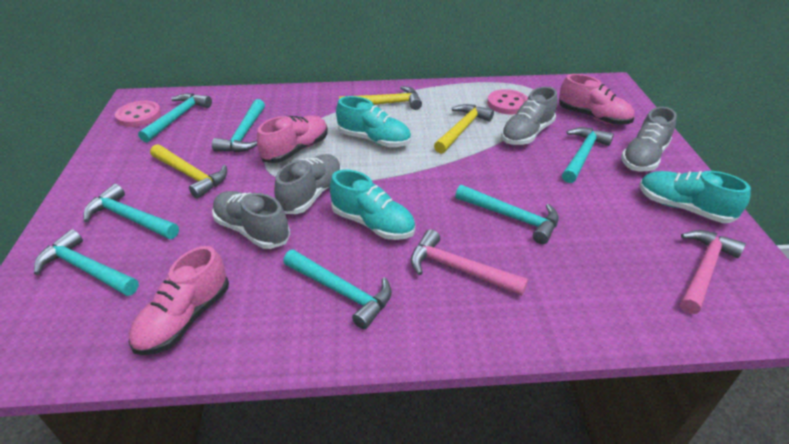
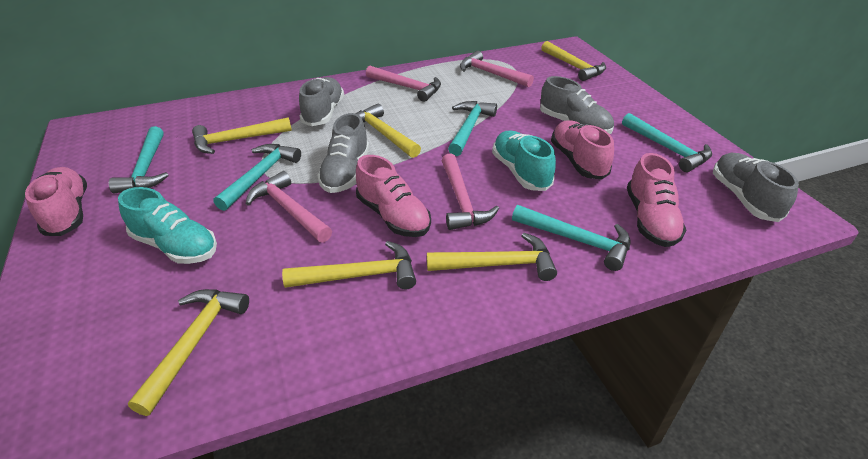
pink button: 2 -> 0
pink hammer: 2 -> 4
pink shoe: 3 -> 4
turquoise hammer: 7 -> 5
turquoise shoe: 3 -> 2
yellow hammer: 3 -> 6

